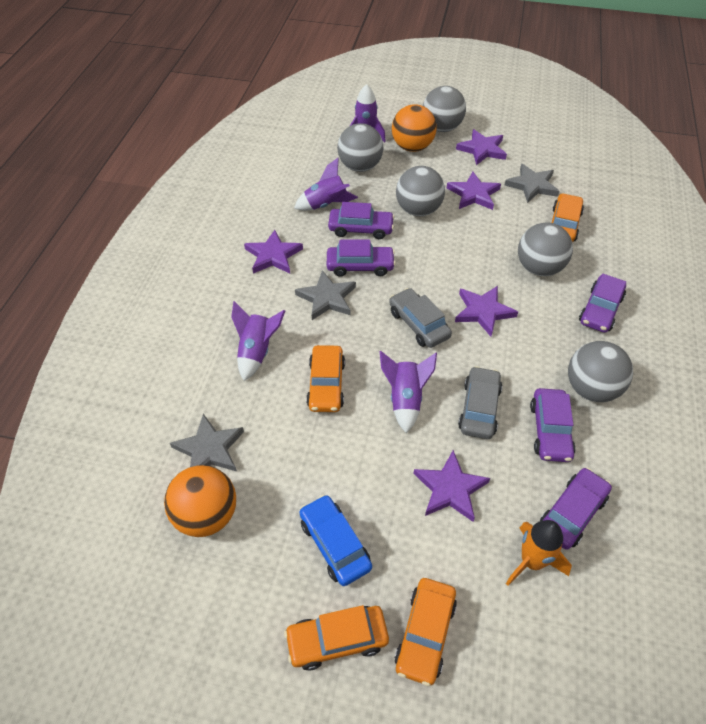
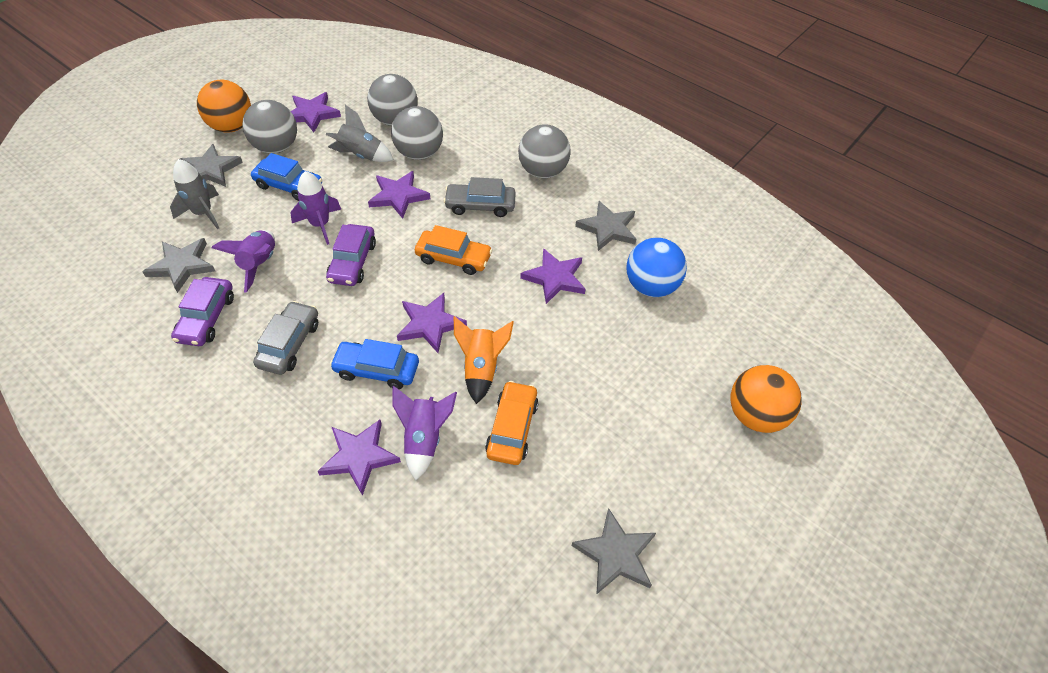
blue ball: 0 -> 1
blue car: 1 -> 2
grey ball: 5 -> 4
grey rocket: 0 -> 2
grey star: 3 -> 4
orange car: 4 -> 2
purple car: 5 -> 2
purple rocket: 4 -> 3

